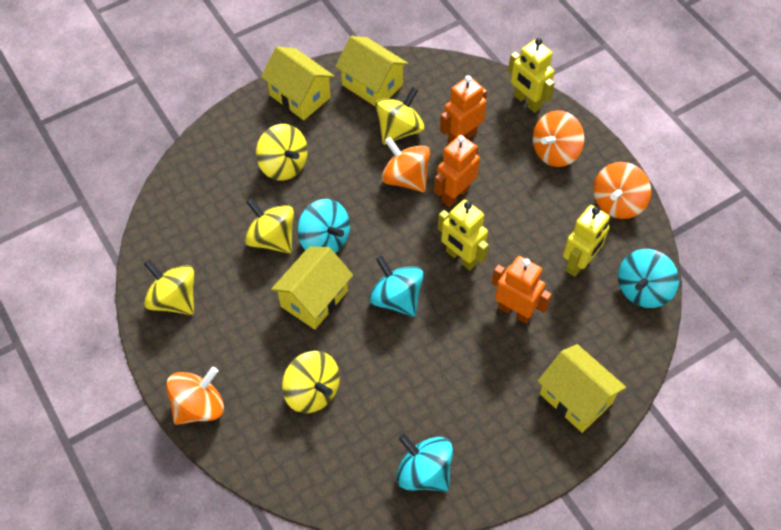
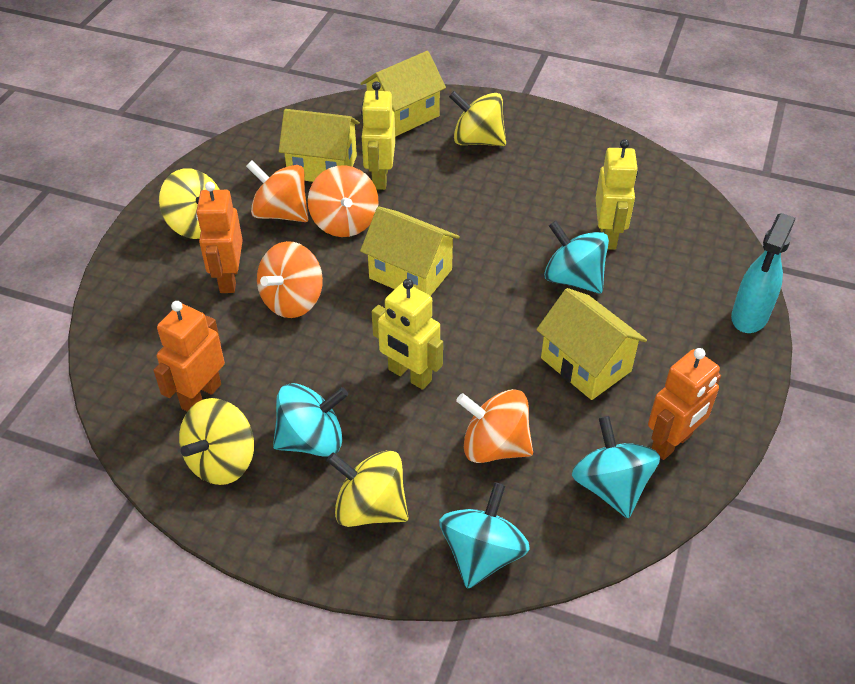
turquoise spray bottle: 0 -> 1
yellow spinning top: 5 -> 4

